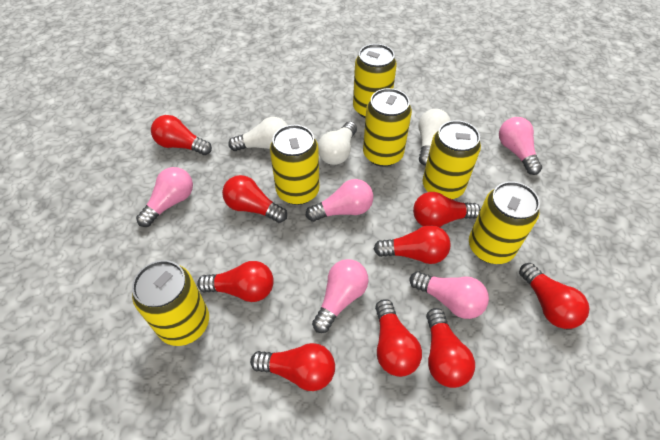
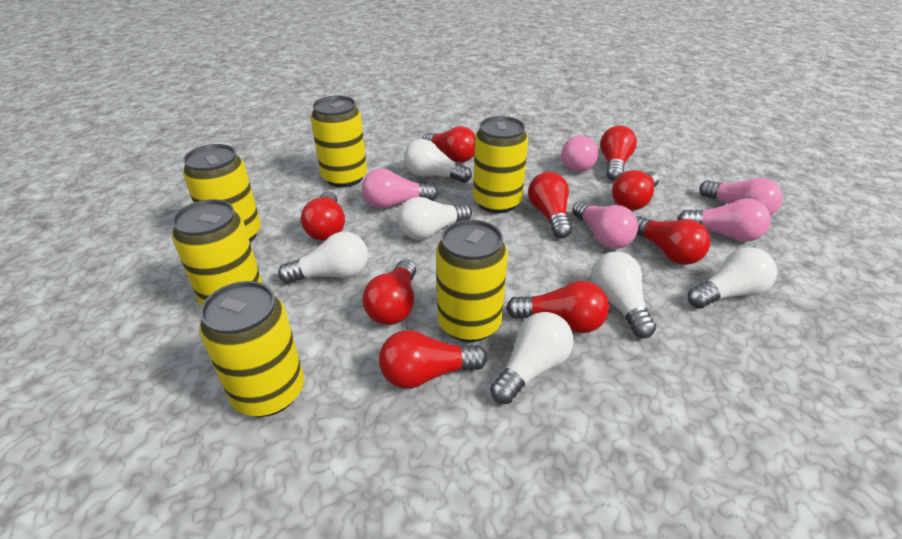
white light bulb: 3 -> 6

